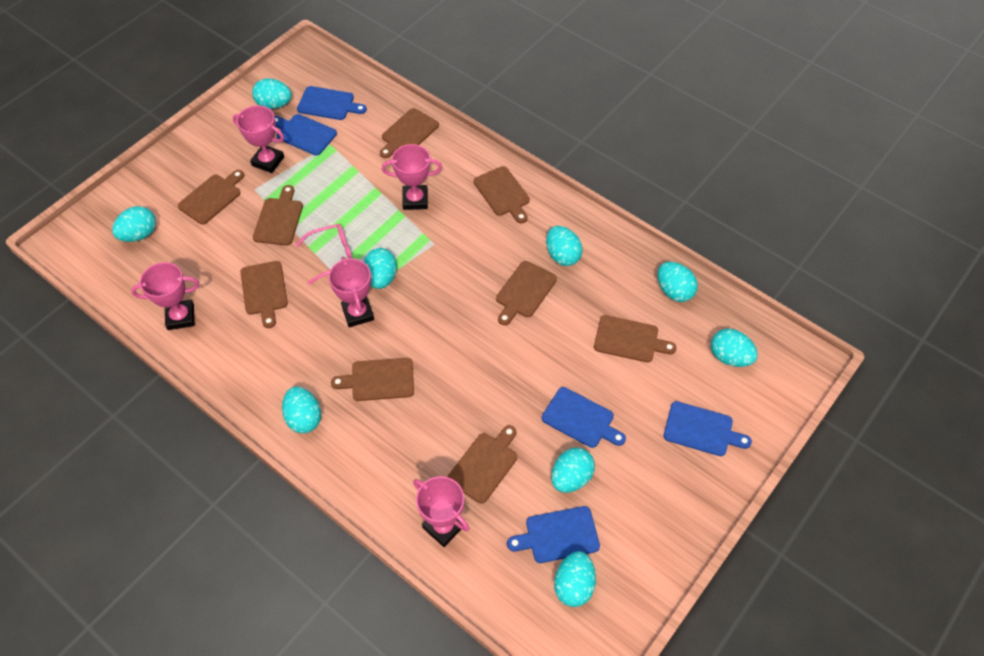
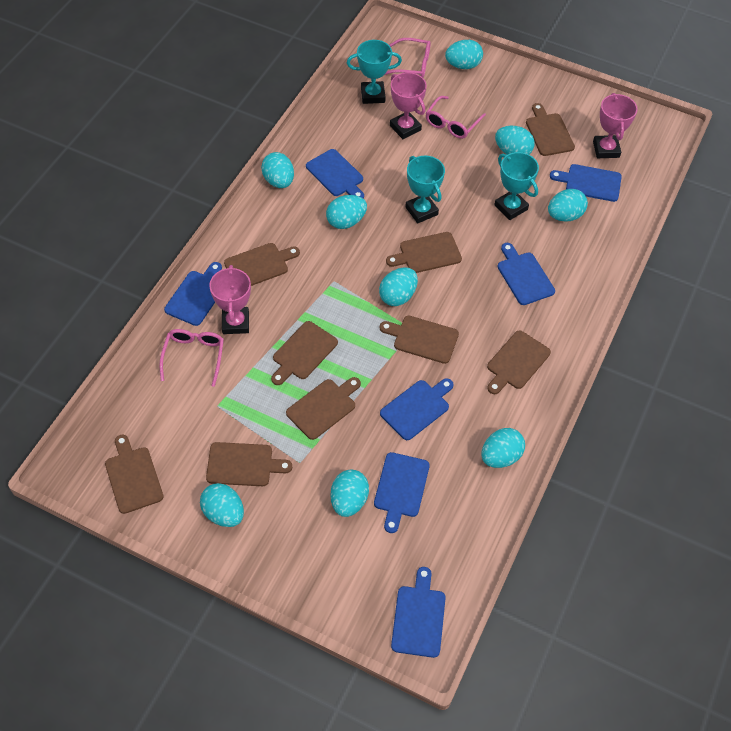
blue cutting board: 5 -> 7
pink glasses: 1 -> 3
pink trophy: 5 -> 3
turquoise trophy: 0 -> 3

